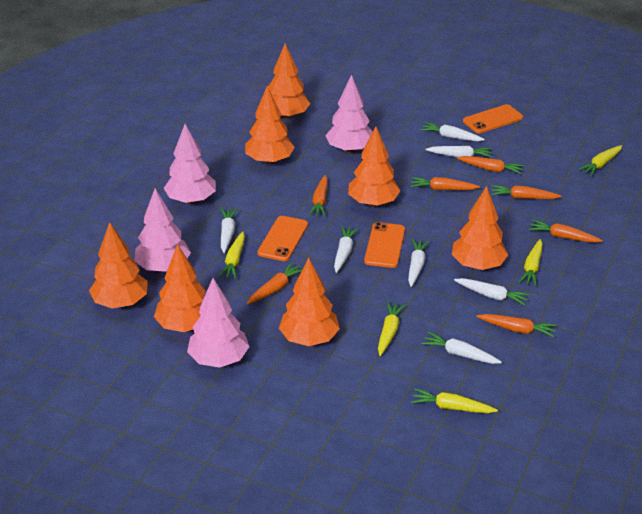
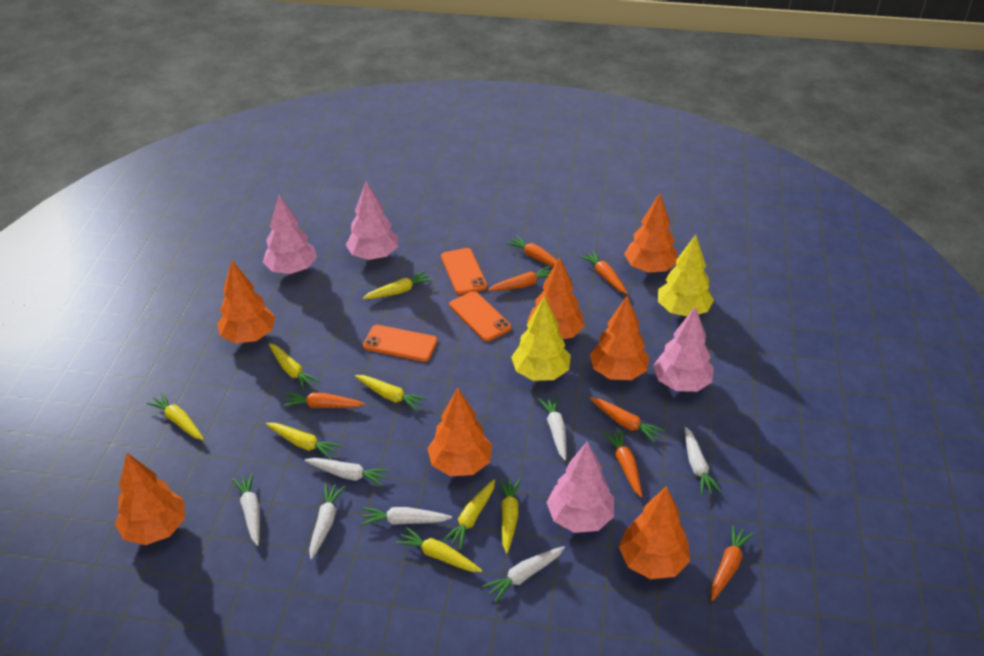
yellow carrot: 5 -> 8
yellow tree: 0 -> 2

